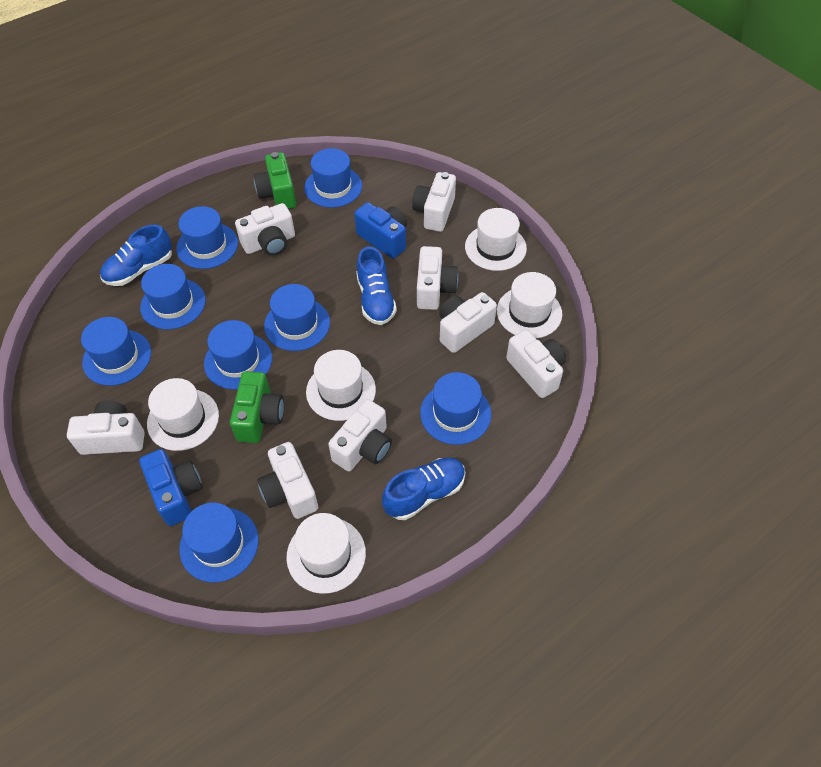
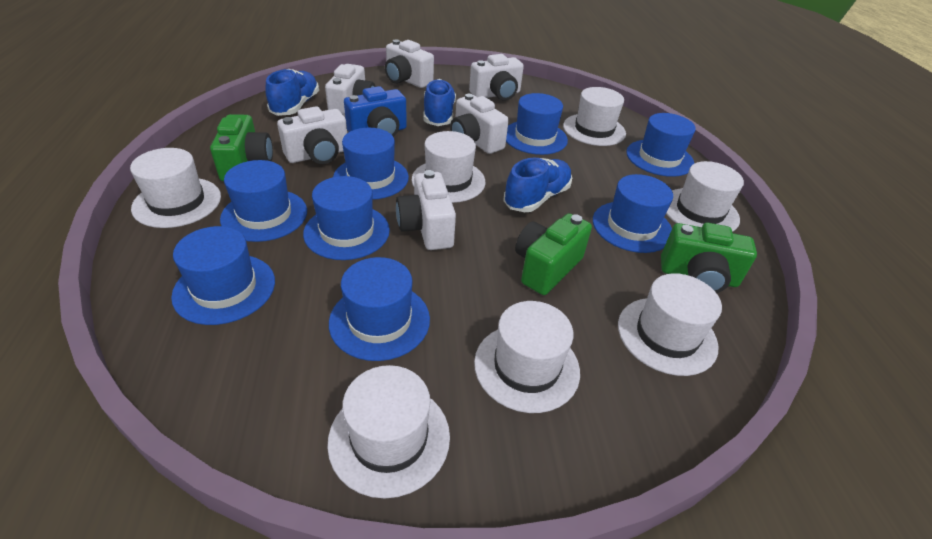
blue camera: 2 -> 1
green camera: 2 -> 3
white camera: 8 -> 6
white hat: 5 -> 7

